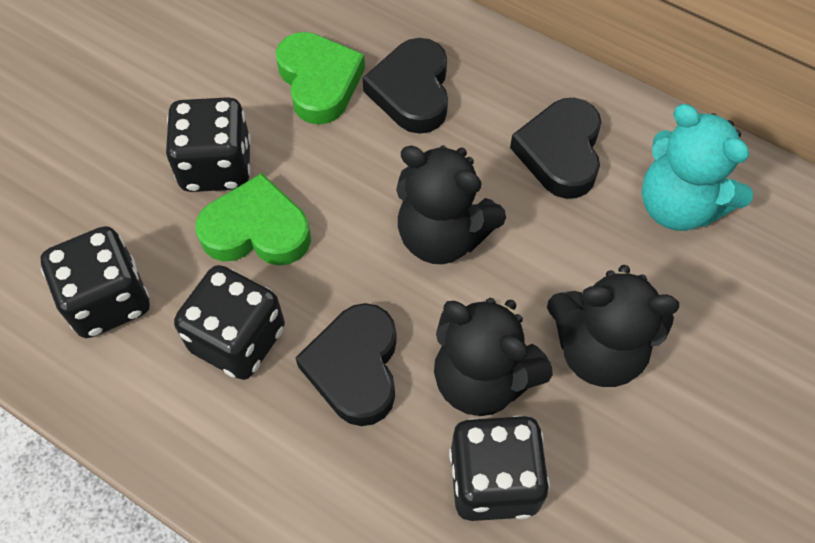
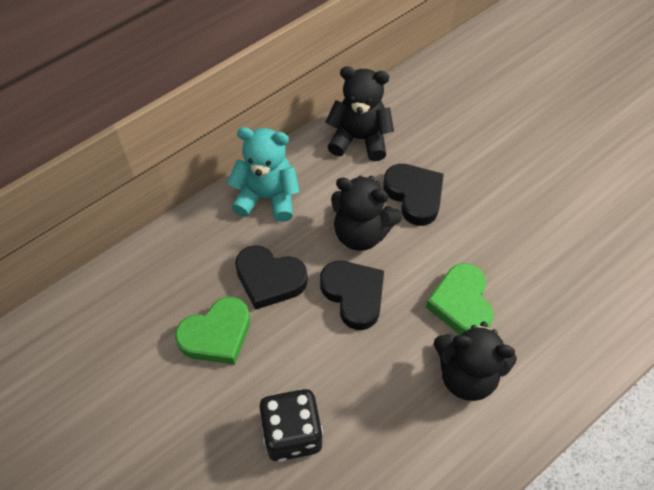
black dice: 4 -> 1

